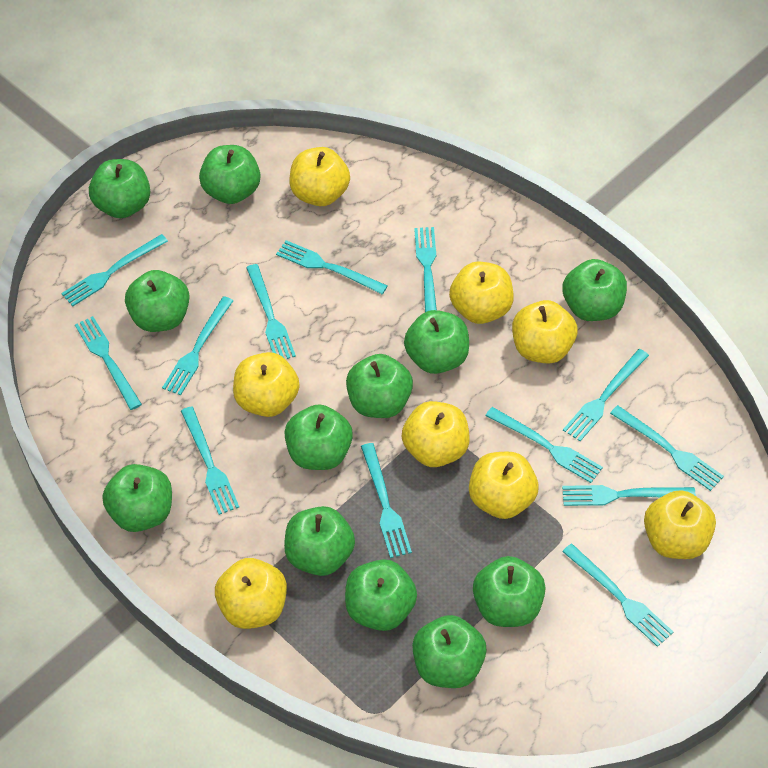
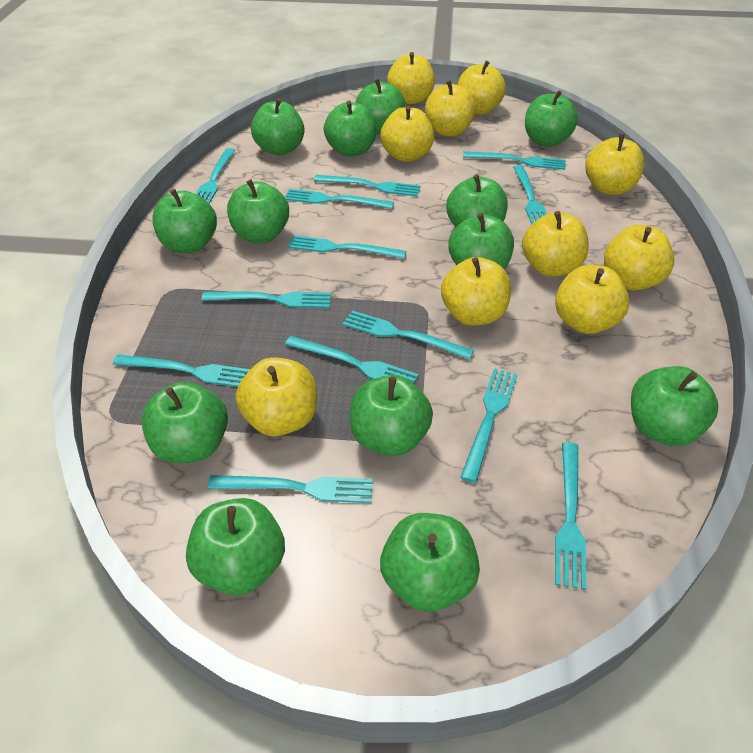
green apple: 12 -> 13
yellow apple: 8 -> 10

